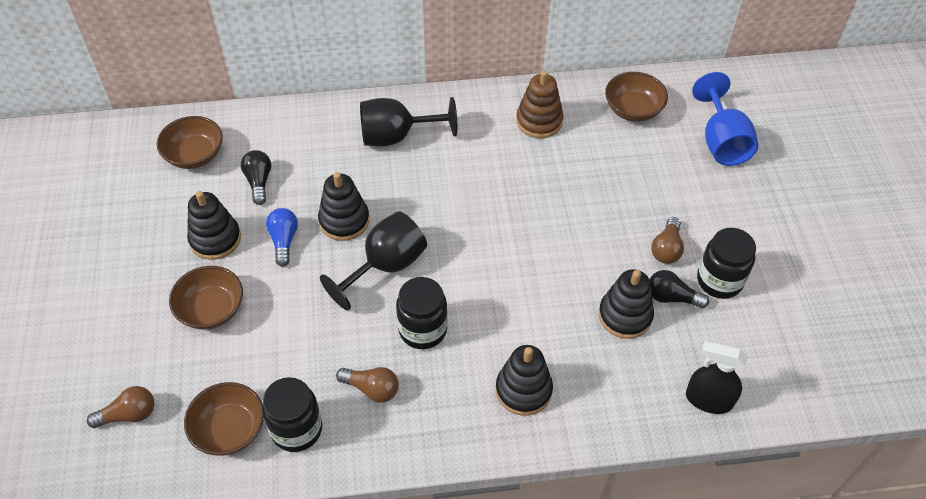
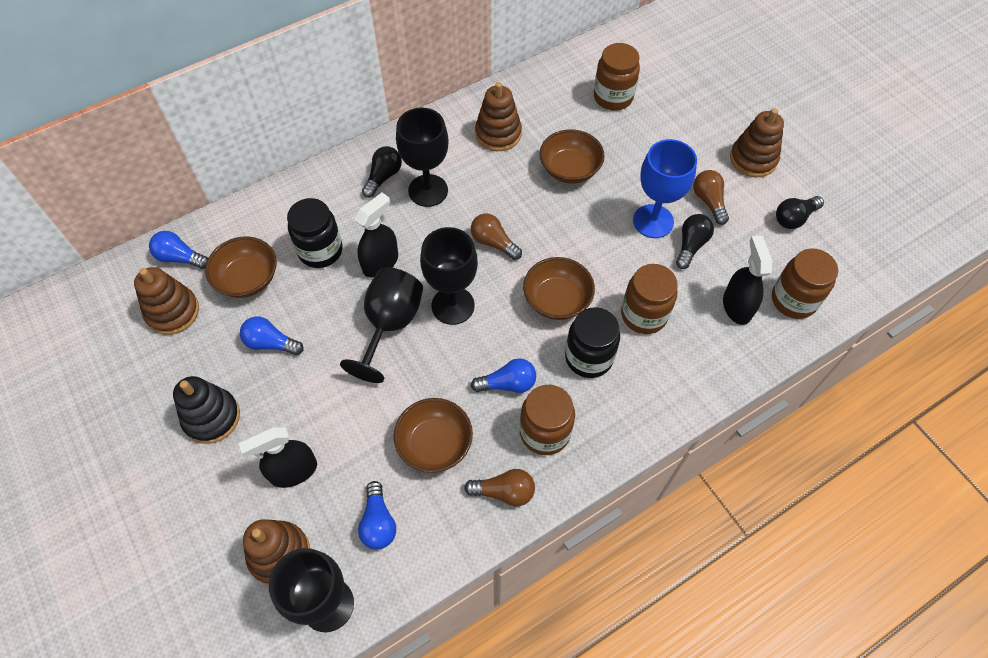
black goblet: 2 -> 4
black jar: 3 -> 2
black light bulb: 2 -> 3
black spray bottle: 1 -> 3
black stacking toy: 4 -> 1
blue light bulb: 1 -> 4
brown jar: 0 -> 4
brown stacking toy: 1 -> 4

